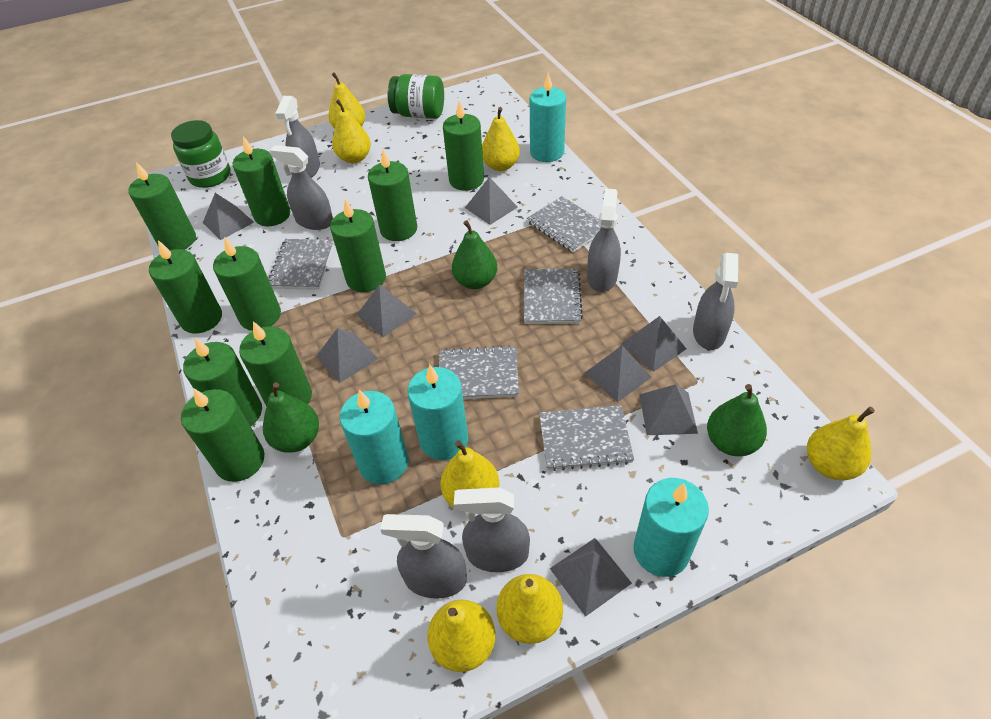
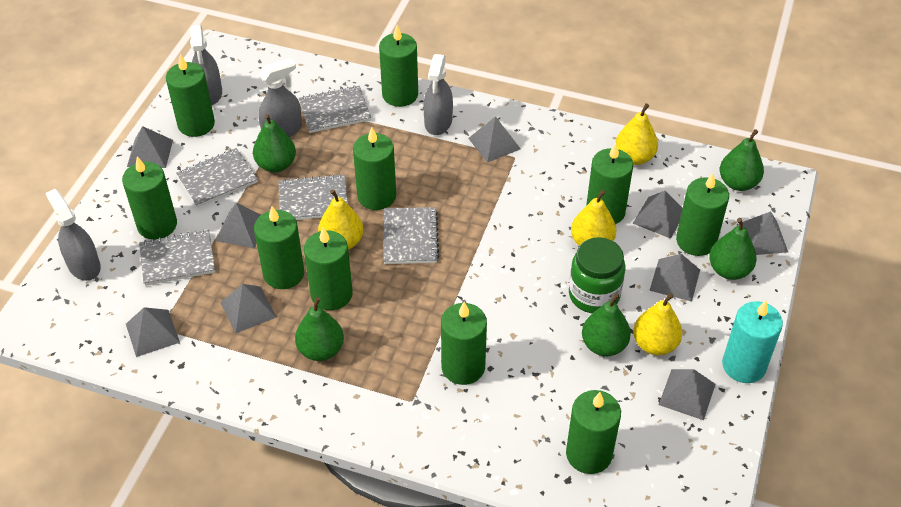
green jar: 2 -> 1
green pear: 3 -> 5
grey pyramid: 8 -> 9
grey spray bottle: 6 -> 4
turquoise candle: 4 -> 1
yellow pear: 7 -> 4

